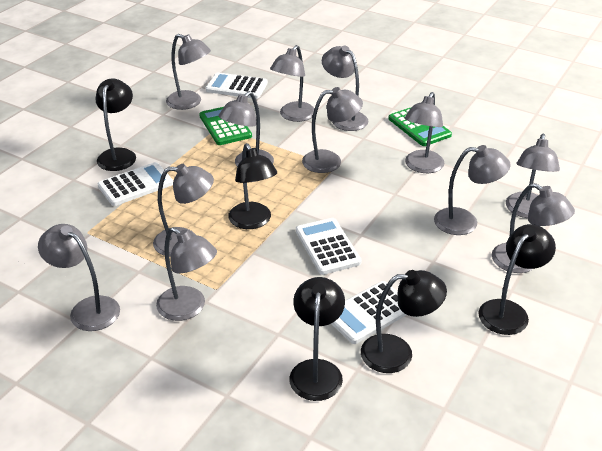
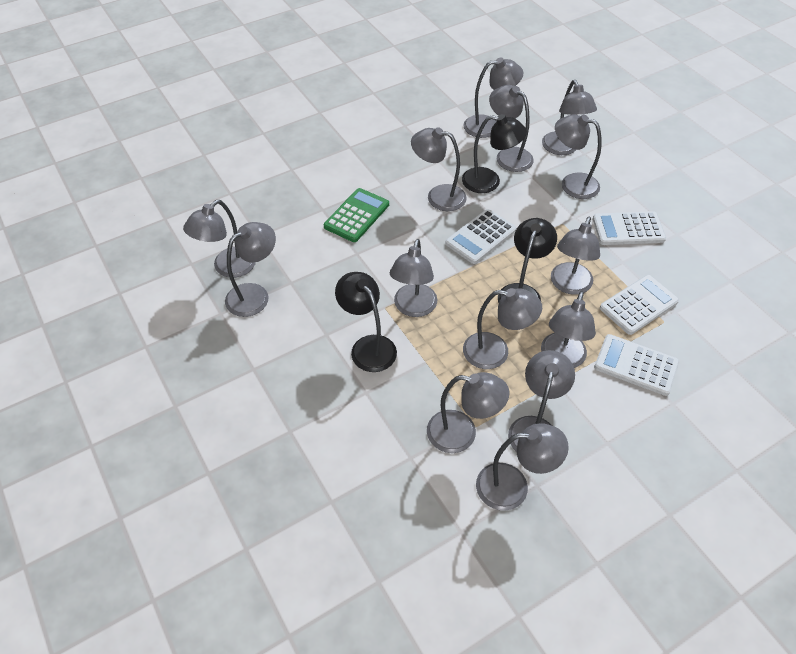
black lamp: 5 -> 3
green calculator: 2 -> 1
grey lamp: 12 -> 14

